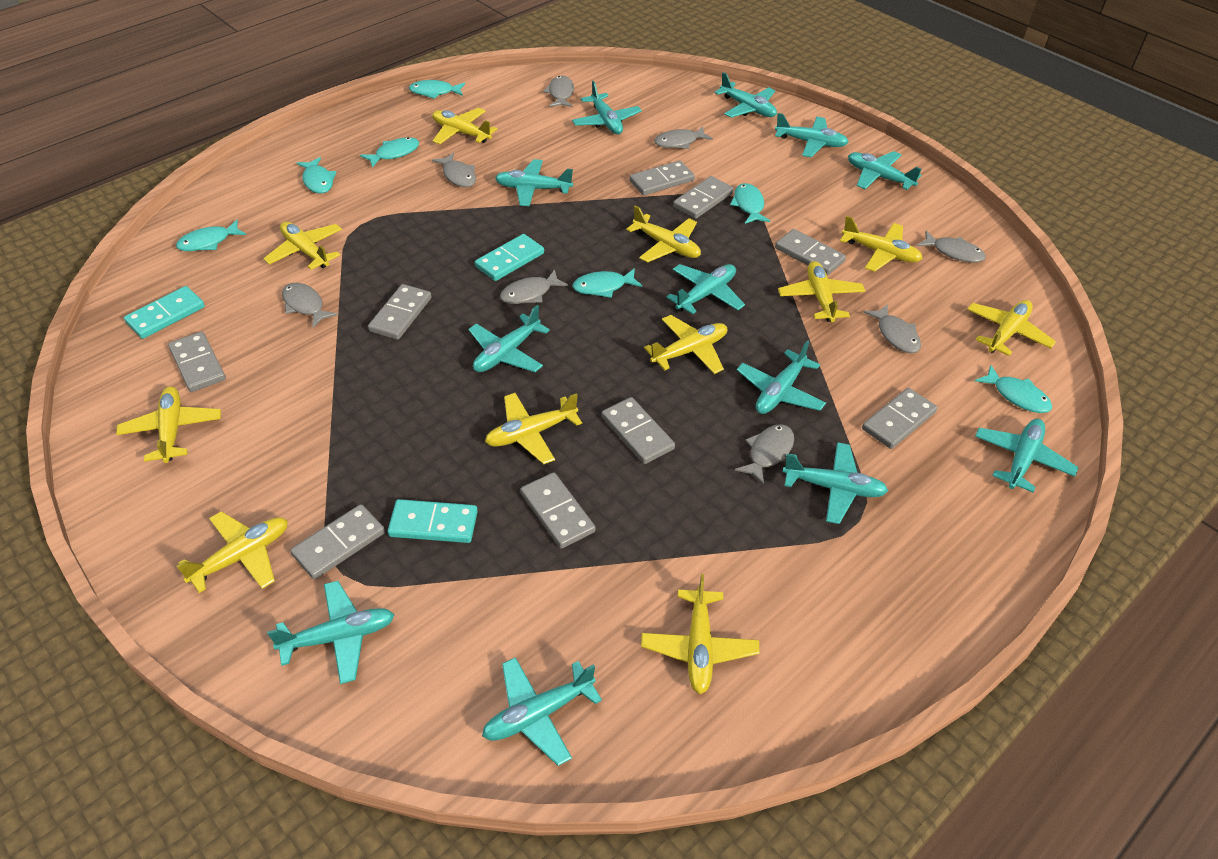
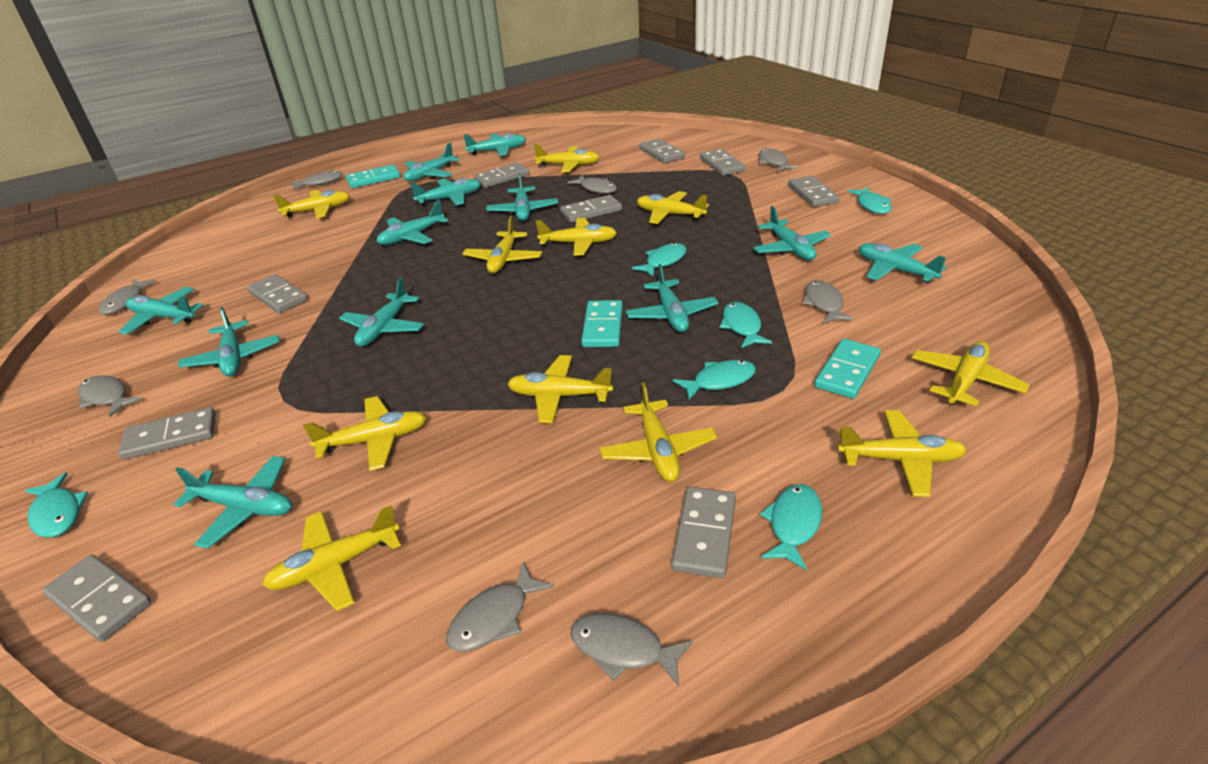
turquoise fish: 7 -> 6

